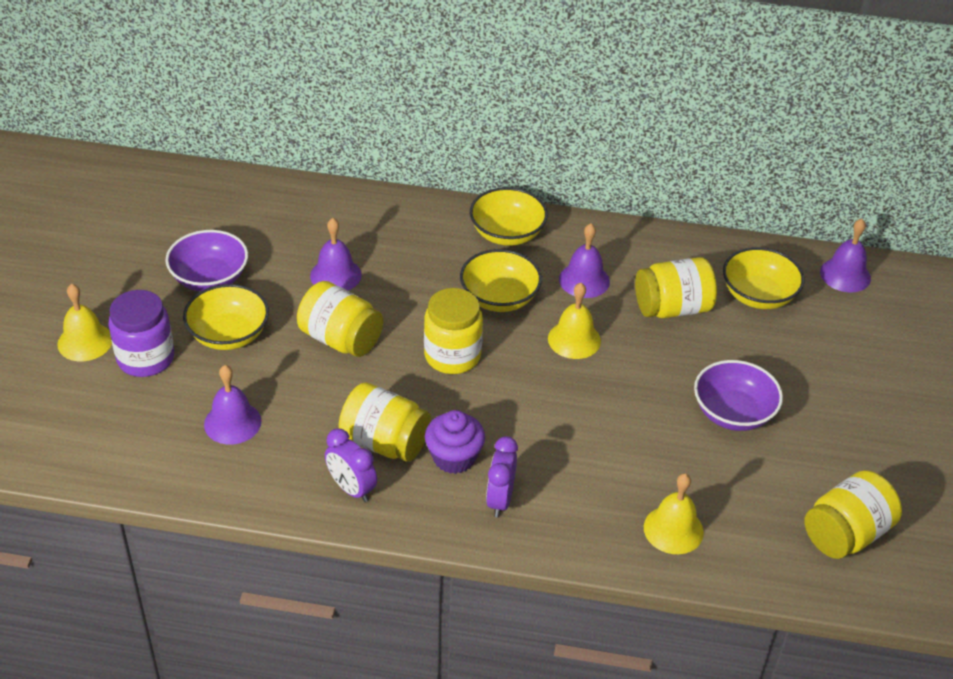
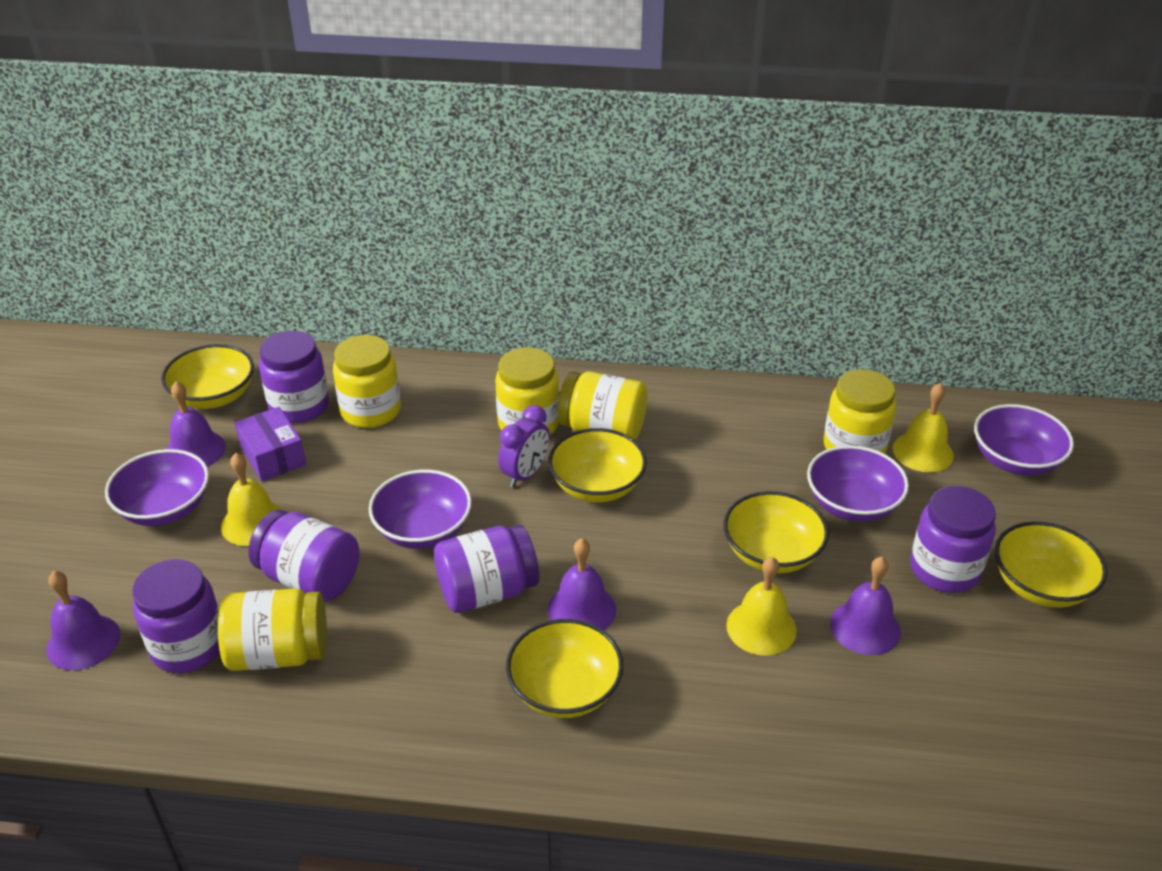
purple bowl: 2 -> 4
purple box: 0 -> 1
purple clock: 2 -> 1
purple cupcake: 1 -> 0
purple jar: 1 -> 5
yellow bowl: 4 -> 5

